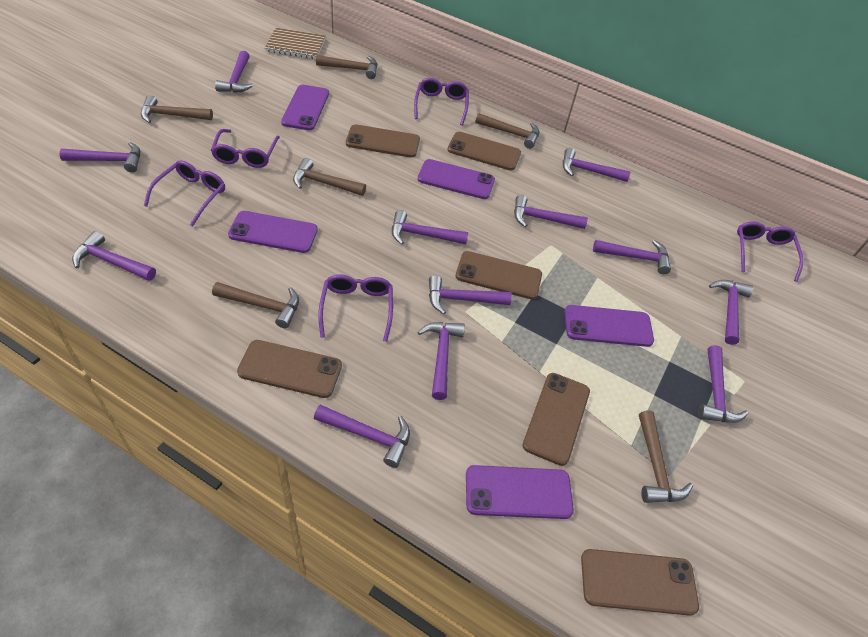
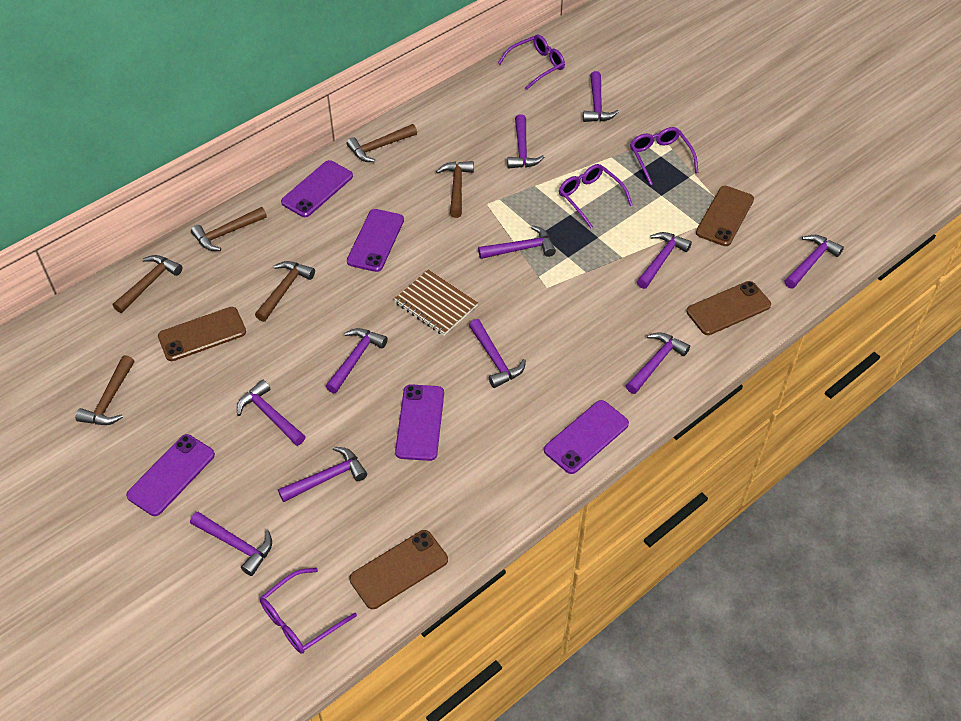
brown phone: 6 -> 4
purple glasses: 5 -> 4
purple hammer: 12 -> 11

